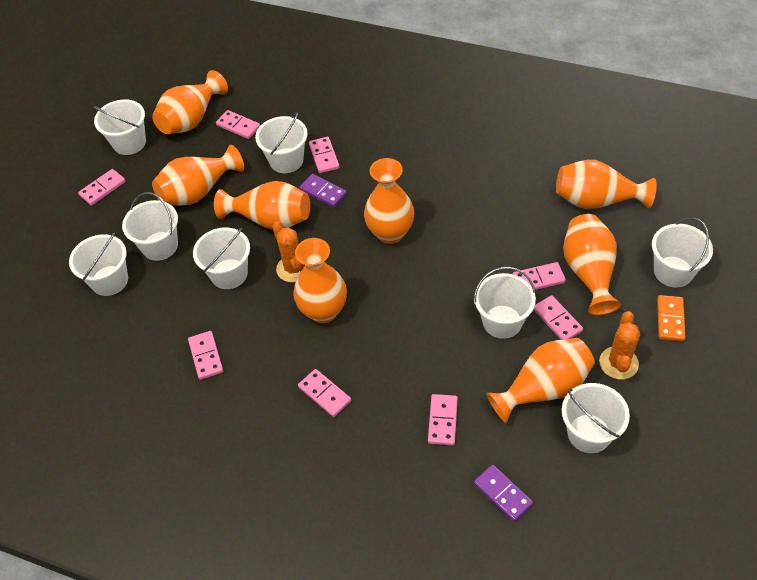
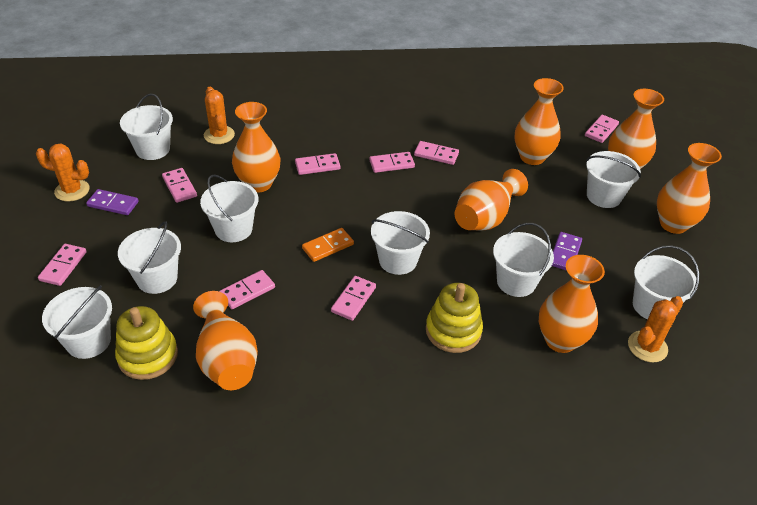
orange cactus: 2 -> 3
orange vase: 8 -> 7
yellow stacking toy: 0 -> 2

